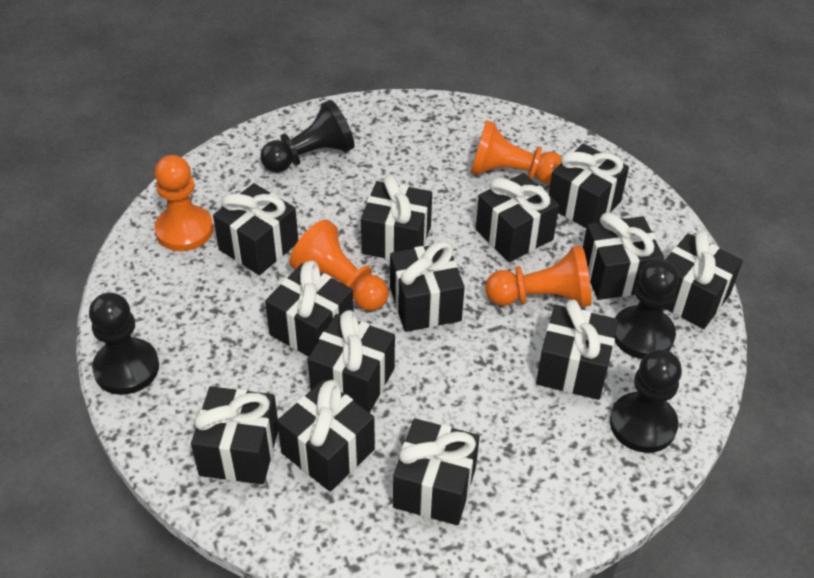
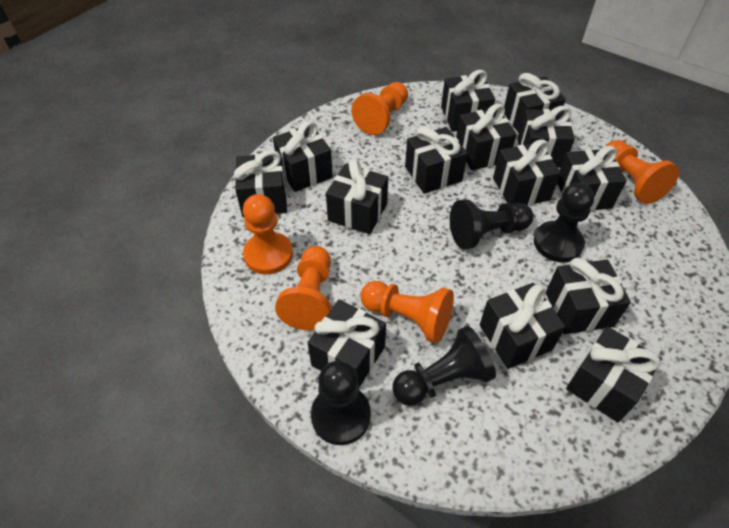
black gift: 13 -> 14
orange pawn: 4 -> 5

